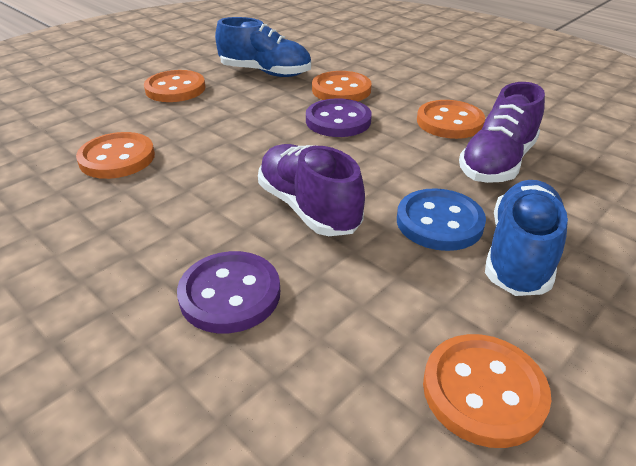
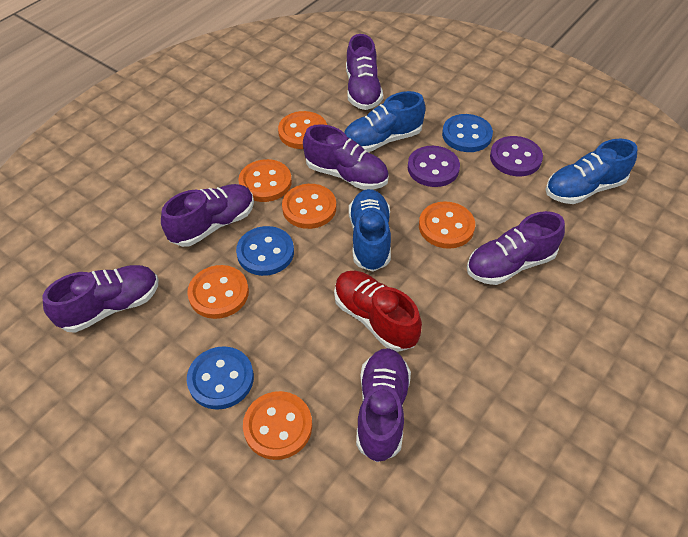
blue button: 1 -> 3
blue shoe: 2 -> 3
orange button: 5 -> 6
purple shoe: 2 -> 6
red shoe: 0 -> 1

